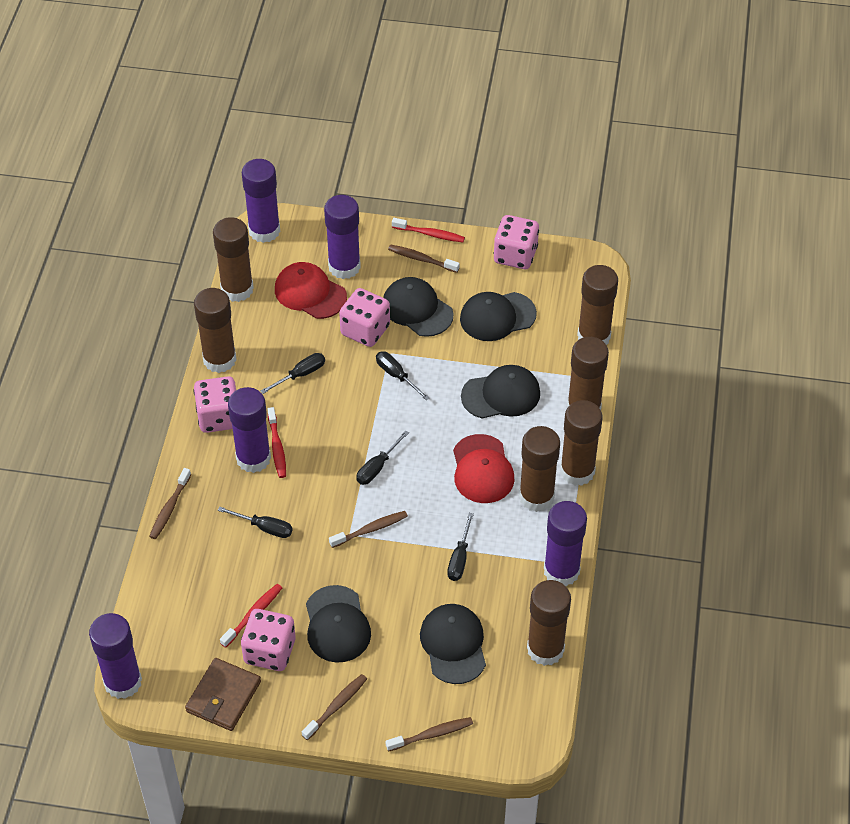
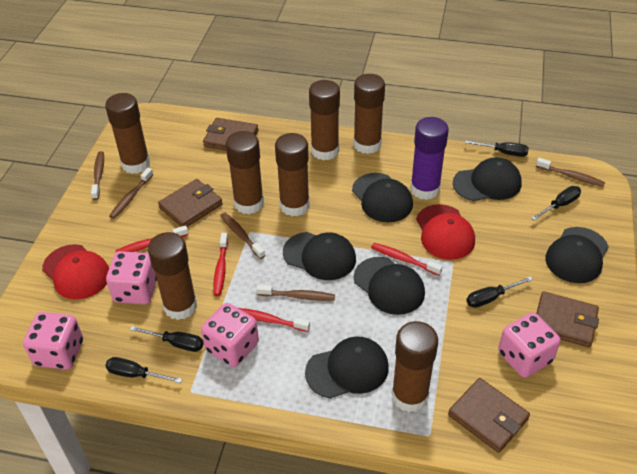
black cap: 5 -> 6
brown wallet: 1 -> 4
purple glue stick: 5 -> 1
red toothbrush: 3 -> 4

